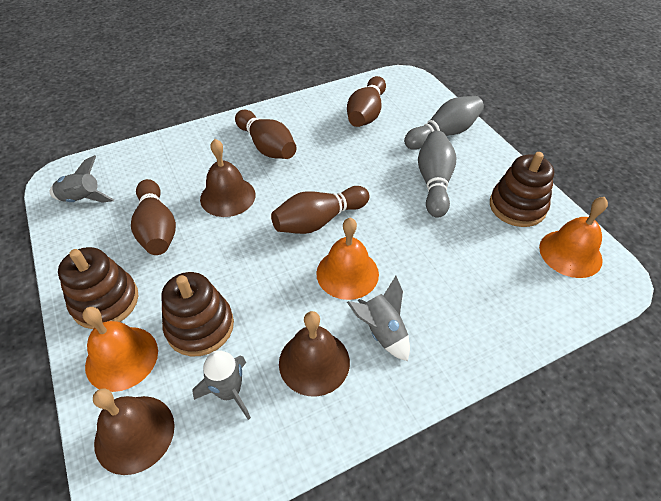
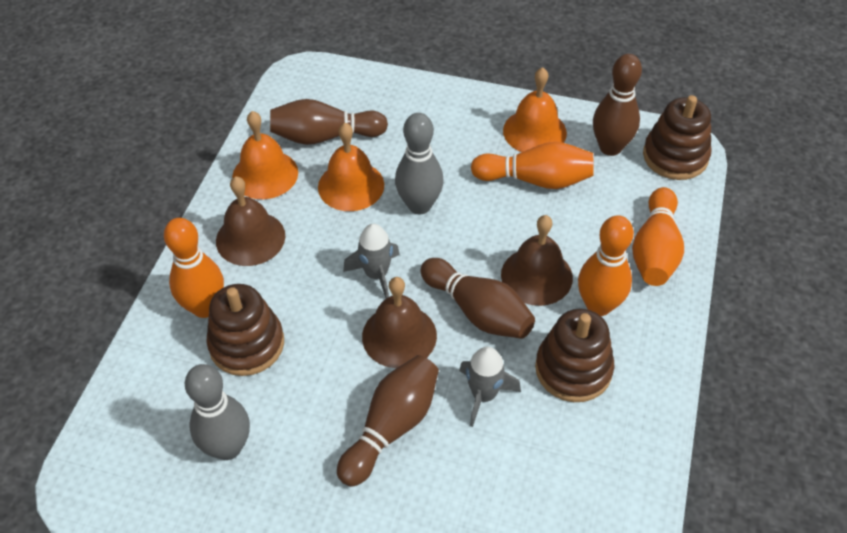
grey rocket: 3 -> 2
orange bowling pin: 0 -> 4

